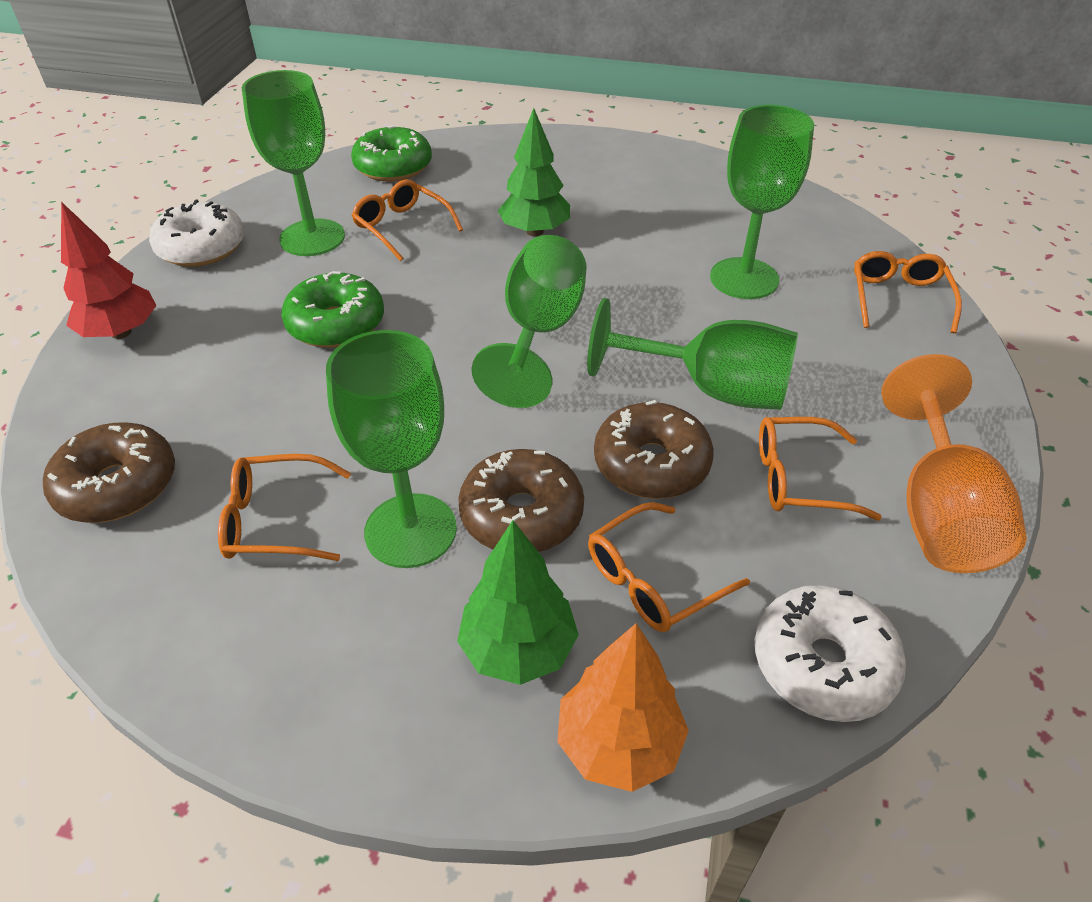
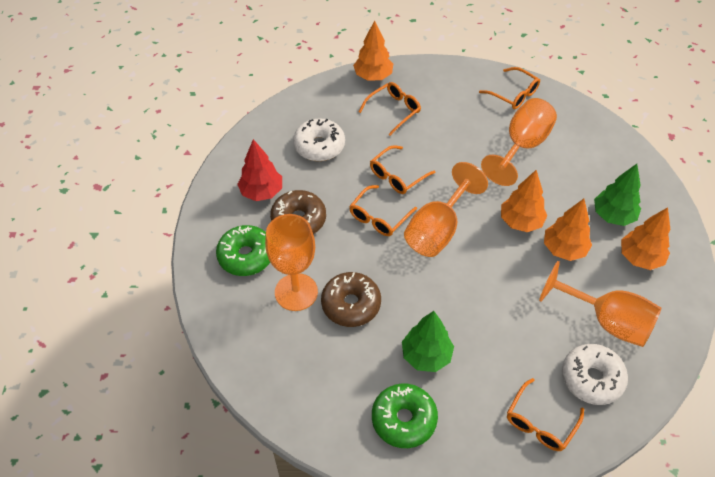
brown donut: 3 -> 2
green goblet: 5 -> 0
orange goblet: 1 -> 4
orange tree: 1 -> 4

